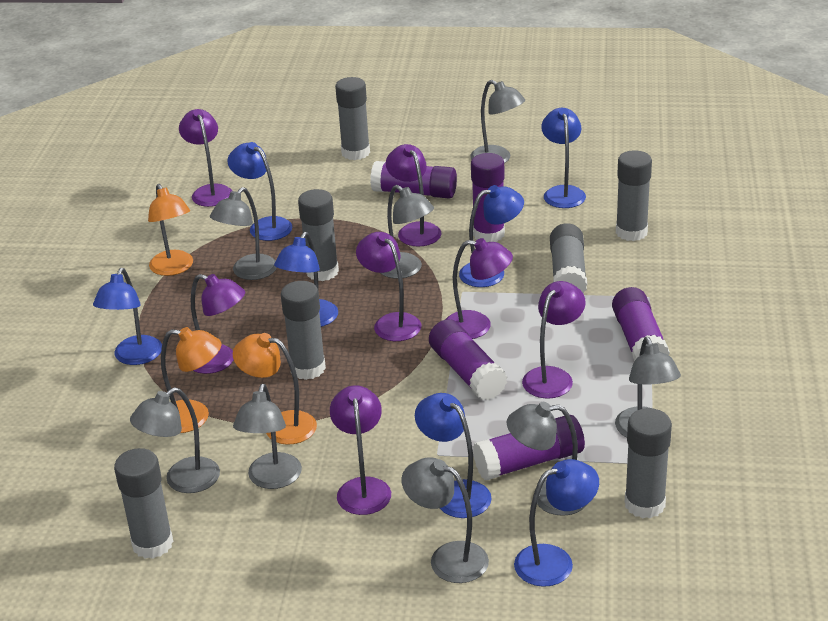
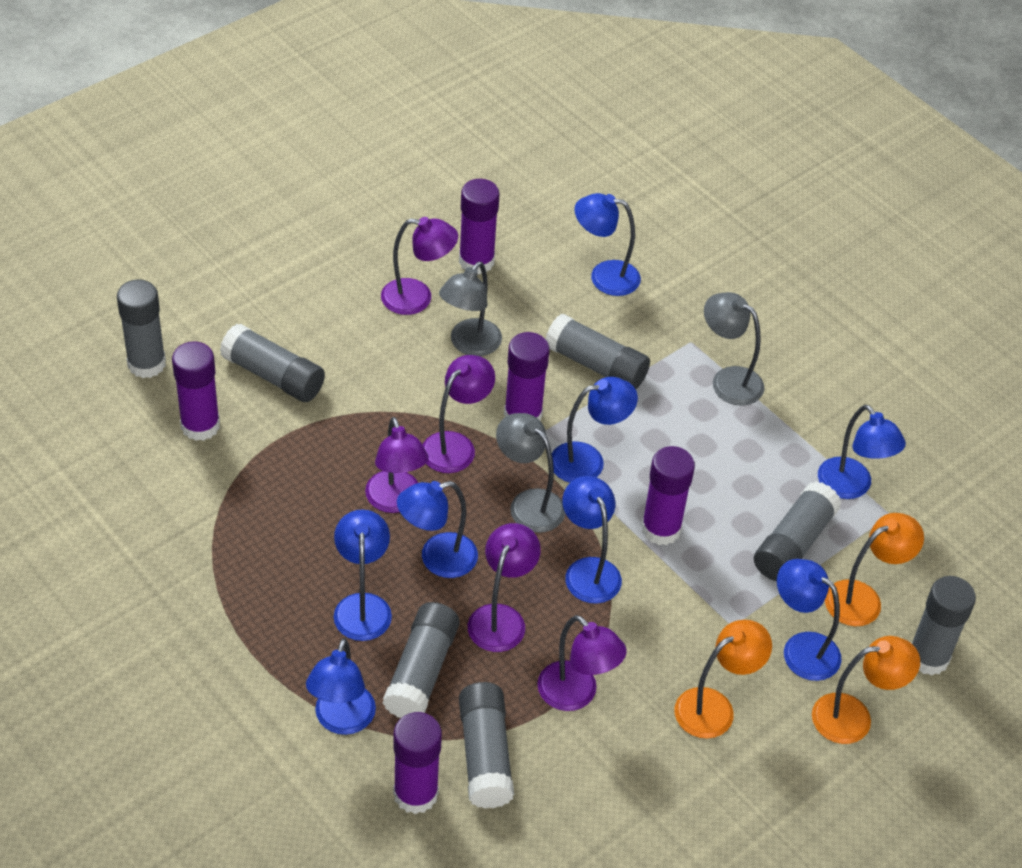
blue lamp: 7 -> 8
grey lamp: 8 -> 3
purple lamp: 7 -> 5

